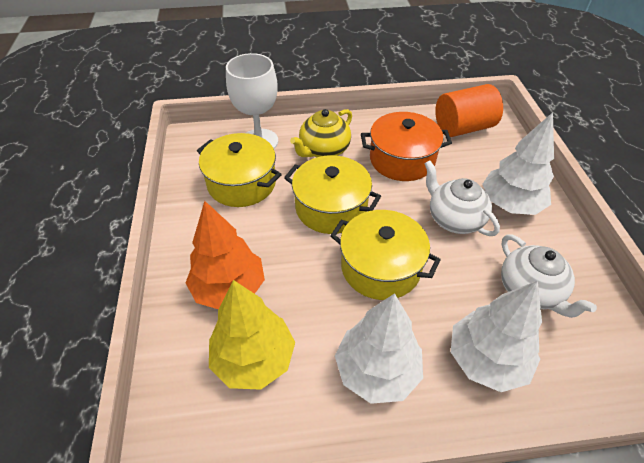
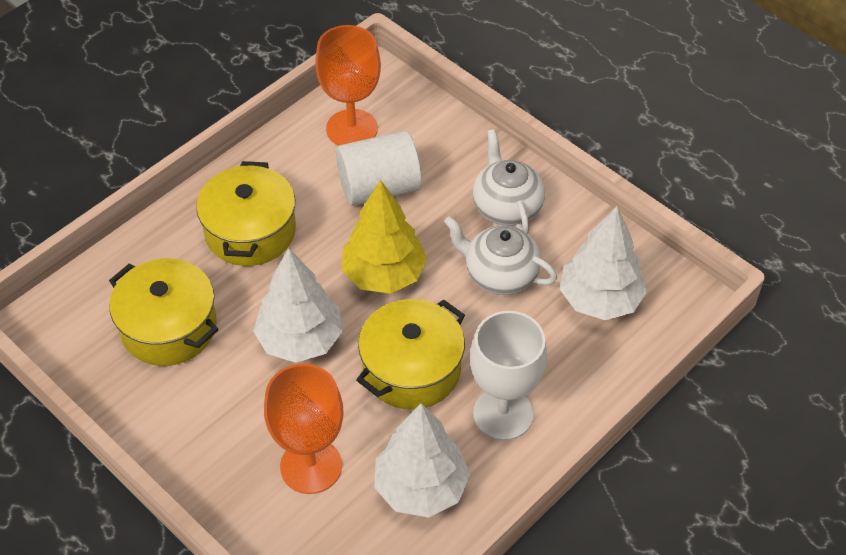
orange cylinder: 1 -> 0
orange goblet: 0 -> 2
orange pot: 1 -> 0
orange tree: 1 -> 0
white cylinder: 0 -> 1
yellow teapot: 1 -> 0

